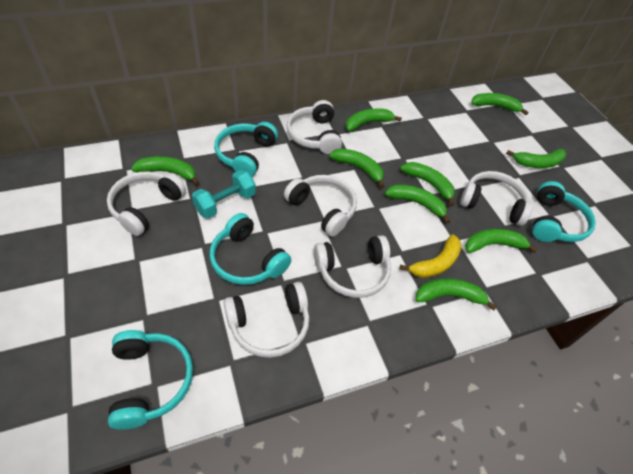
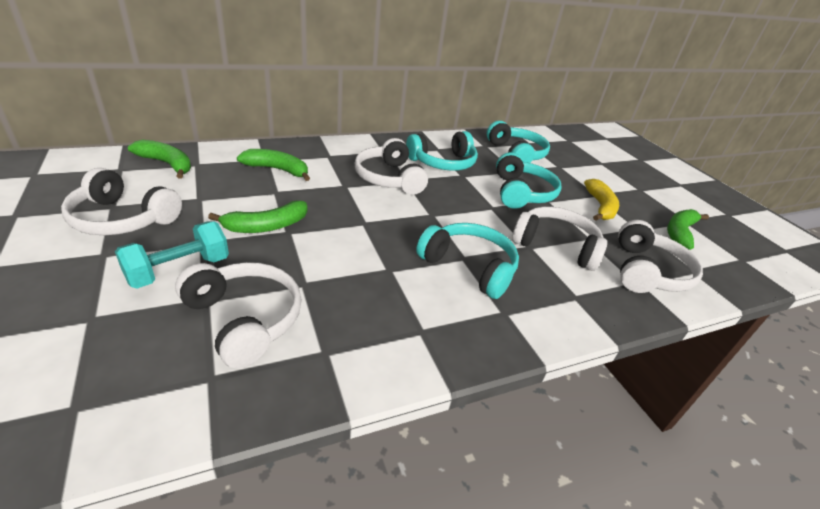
green banana: 9 -> 4
white headphones: 6 -> 5

